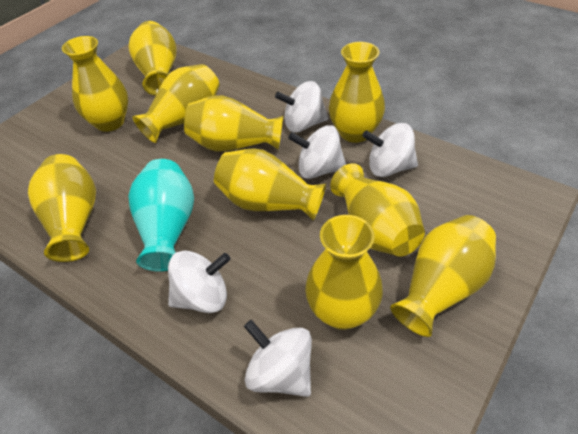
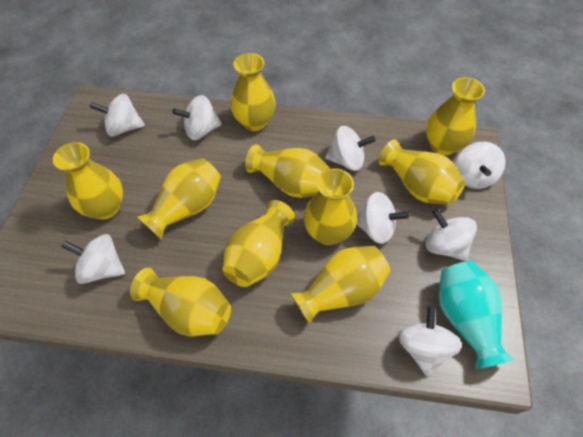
white spinning top: 5 -> 8

